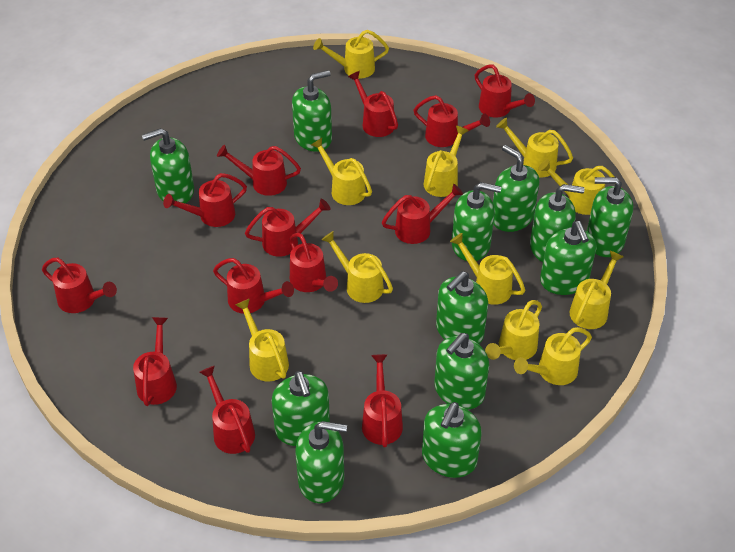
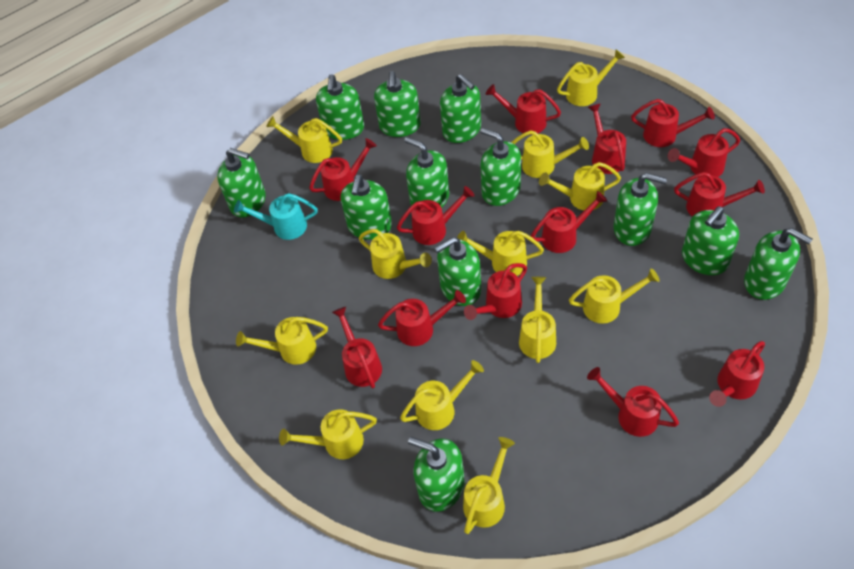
turquoise watering can: 0 -> 1
yellow watering can: 11 -> 12

